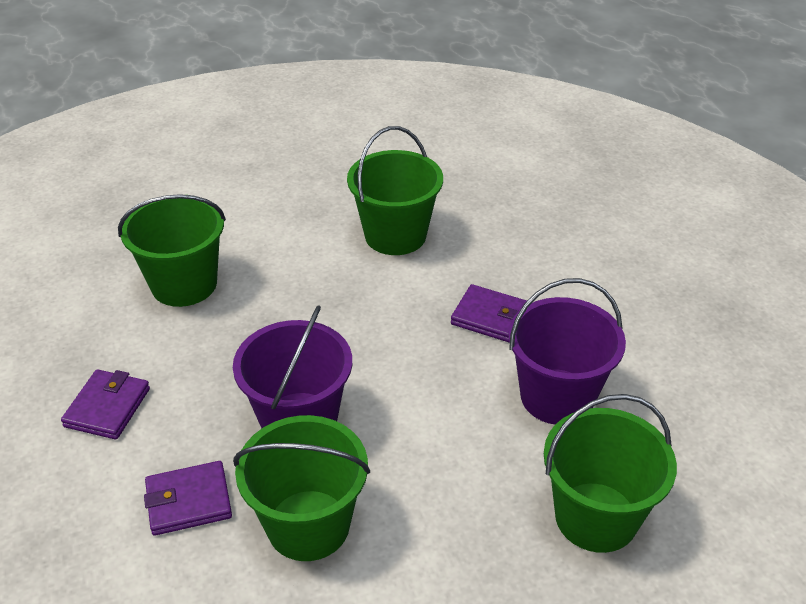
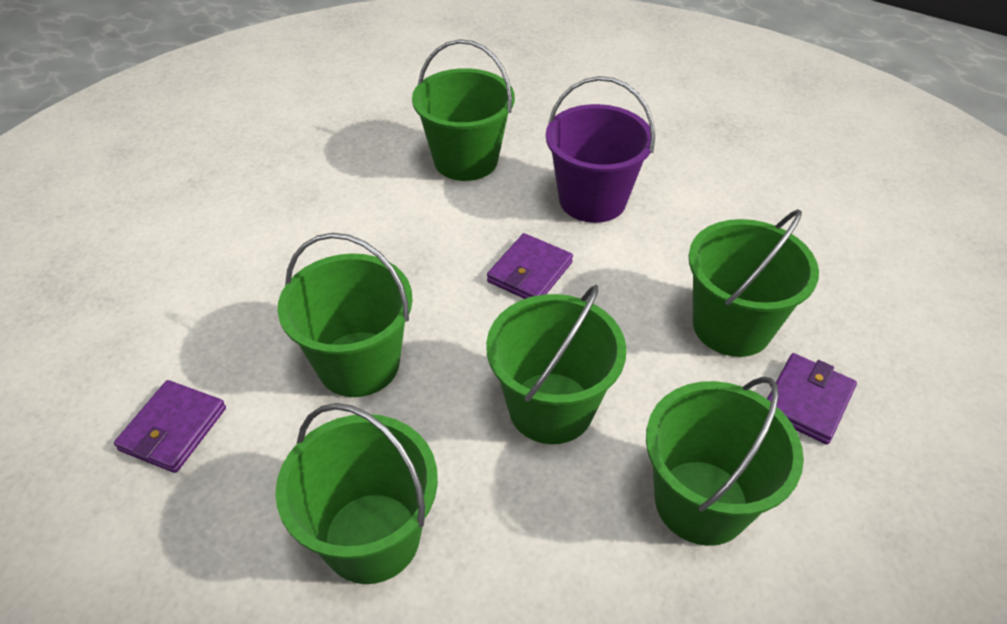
green bucket: 4 -> 6
purple bucket: 2 -> 1

